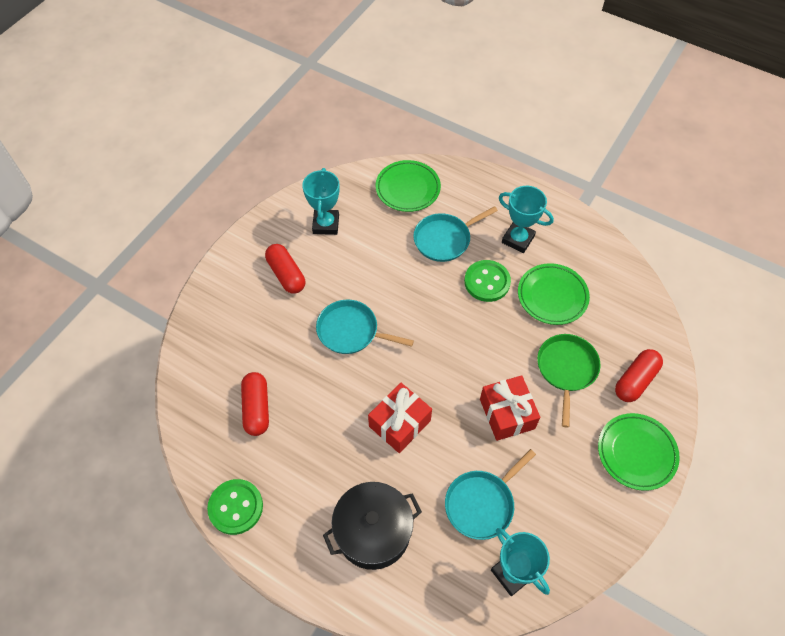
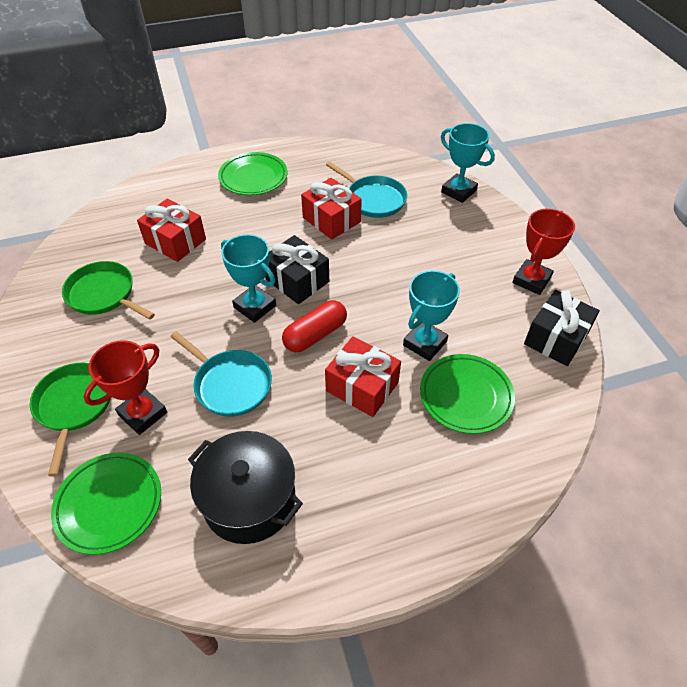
black gift: 0 -> 2
green button: 2 -> 0
green pan: 1 -> 2
red capsule: 3 -> 1
red gift: 2 -> 3
red trophy: 0 -> 2
turquoise pan: 3 -> 2

